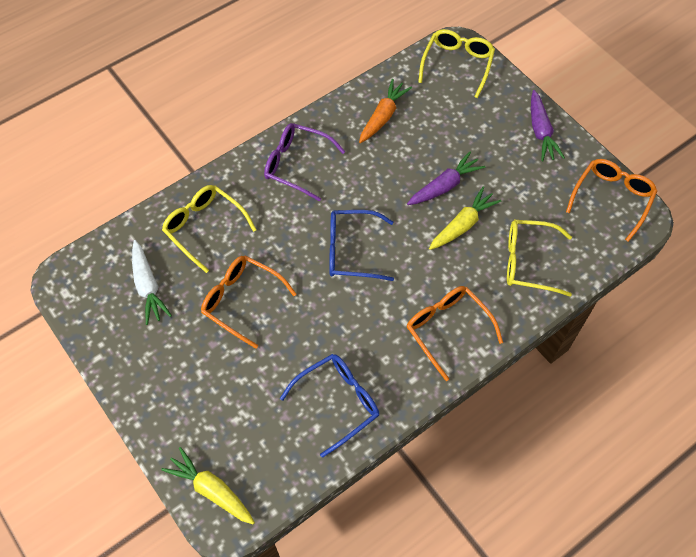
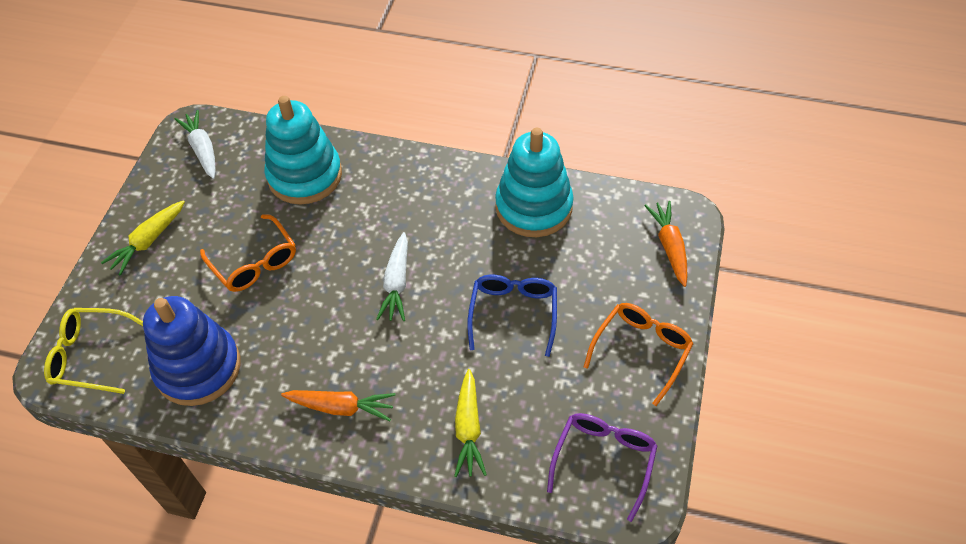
blue glasses: 2 -> 1
blue stacking toy: 0 -> 1
orange carrot: 1 -> 2
orange glasses: 3 -> 2
purple carrot: 2 -> 0
turquoise stacking toy: 0 -> 2
white carrot: 1 -> 2
yellow glasses: 3 -> 1

